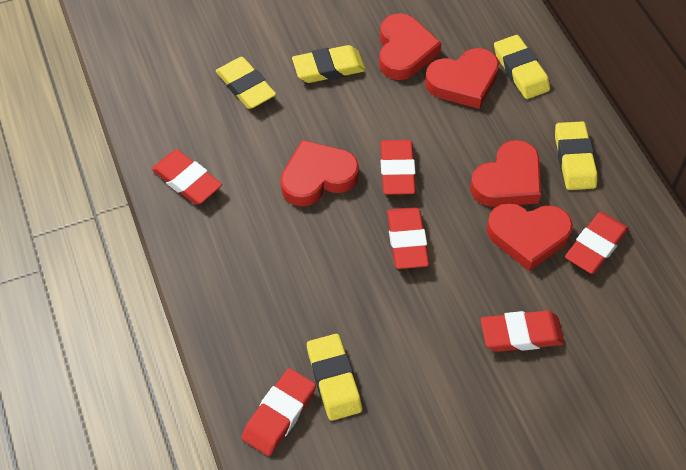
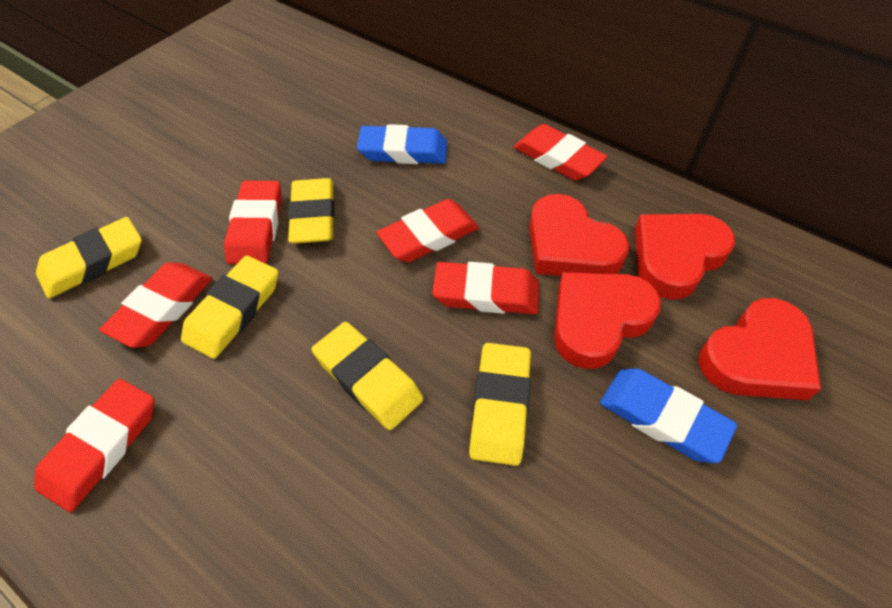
blue eraser: 0 -> 2
red heart: 5 -> 4

